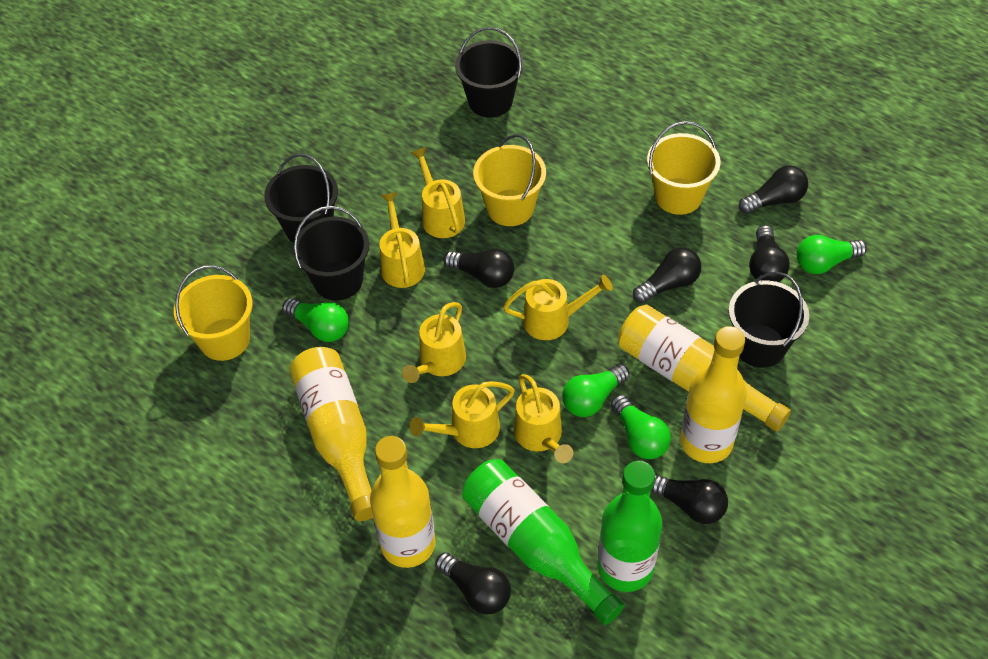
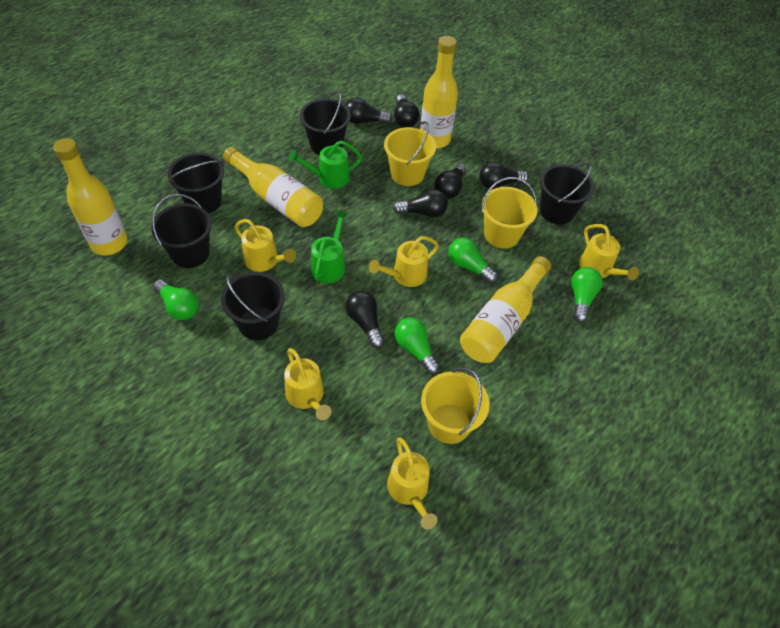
black bucket: 4 -> 5
green bottle: 2 -> 0
green watering can: 0 -> 2
yellow watering can: 6 -> 5

